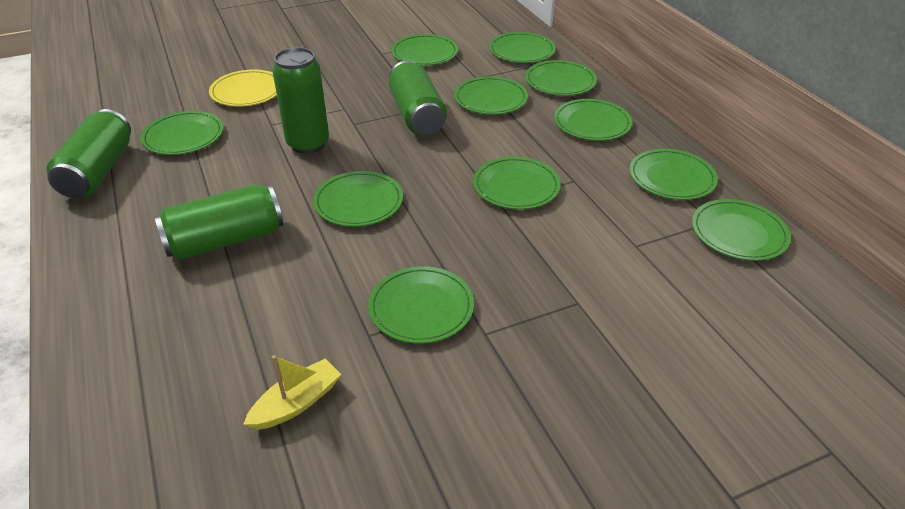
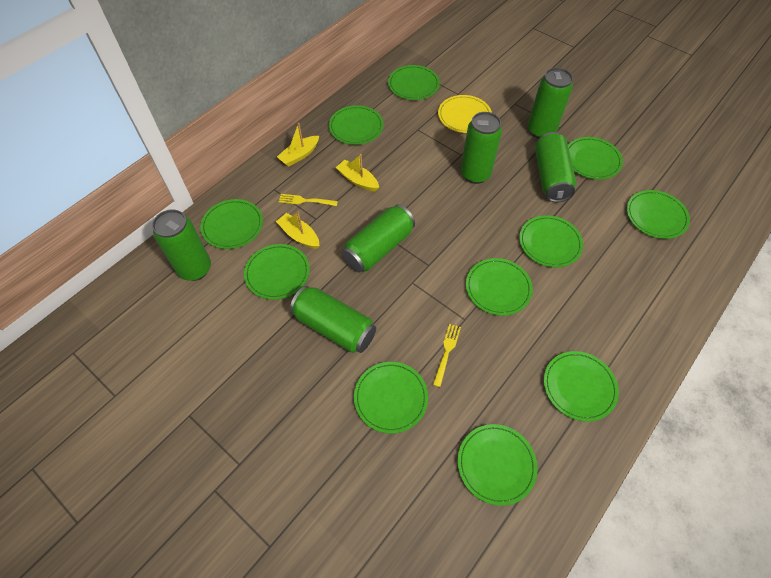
green can: 4 -> 6
yellow boat: 1 -> 3
yellow fork: 0 -> 2

